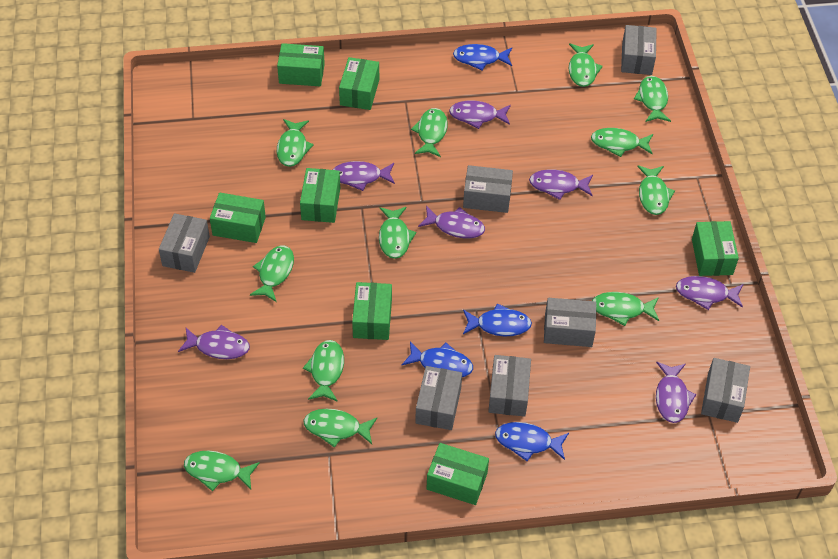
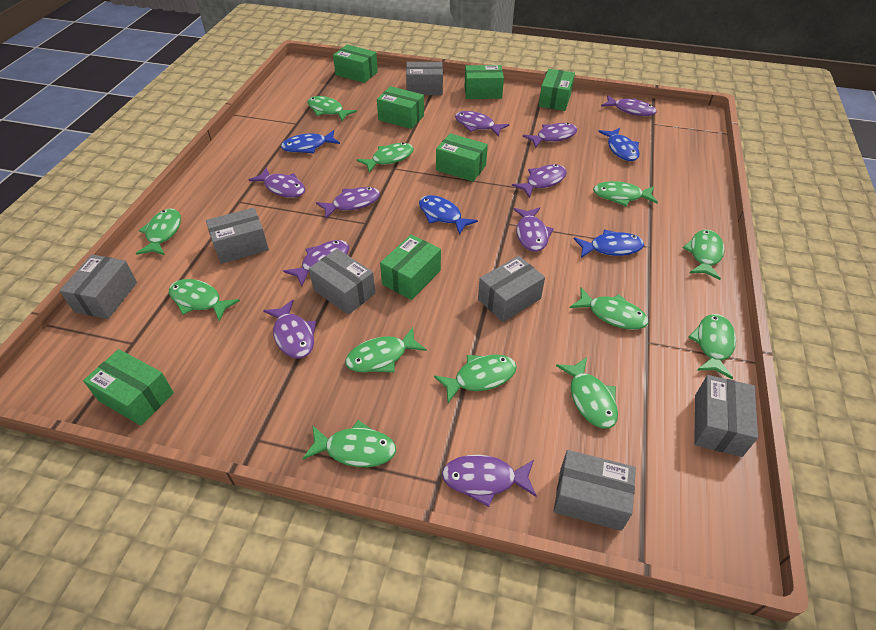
purple fish: 7 -> 10

